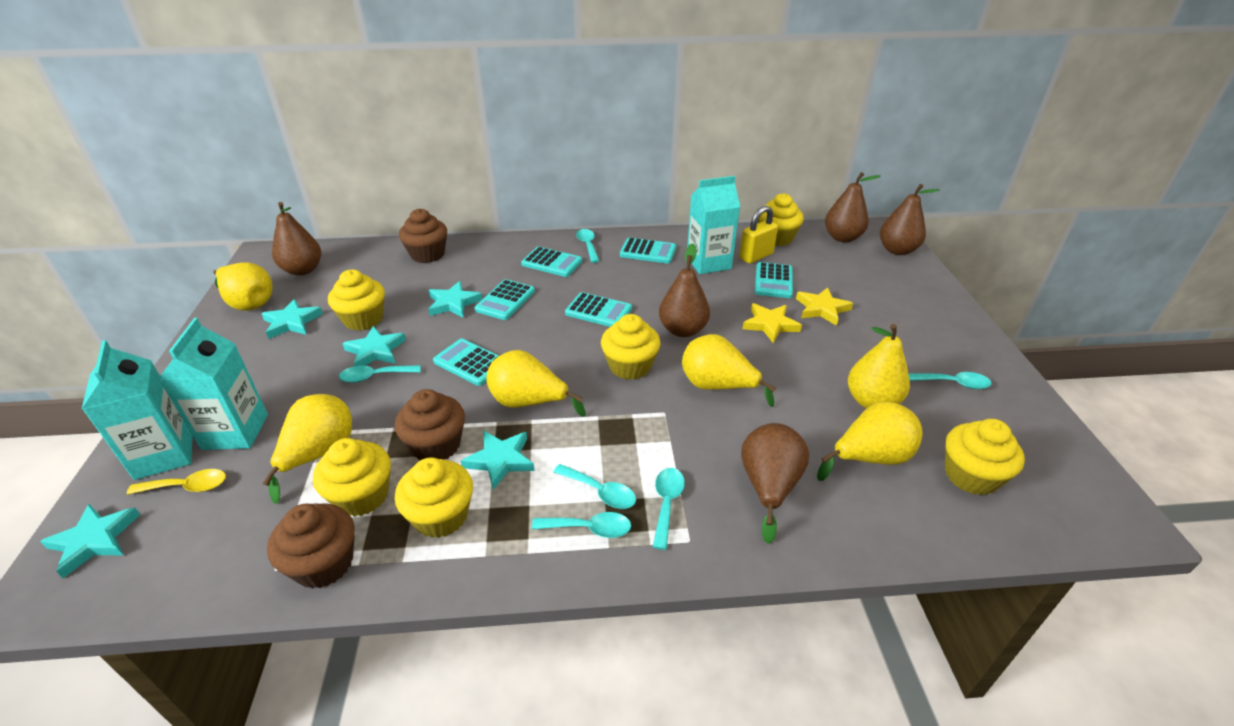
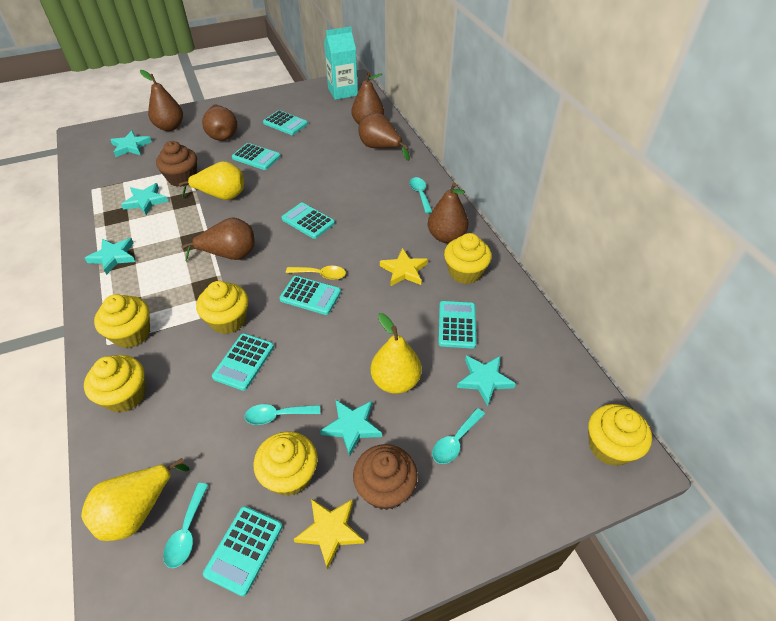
brown cupcake: 3 -> 2
brown pear: 5 -> 6
turquoise calculator: 6 -> 7
turquoise carton: 3 -> 1
turquoise spoon: 6 -> 4
yellow padlock: 1 -> 0
yellow pear: 6 -> 3

